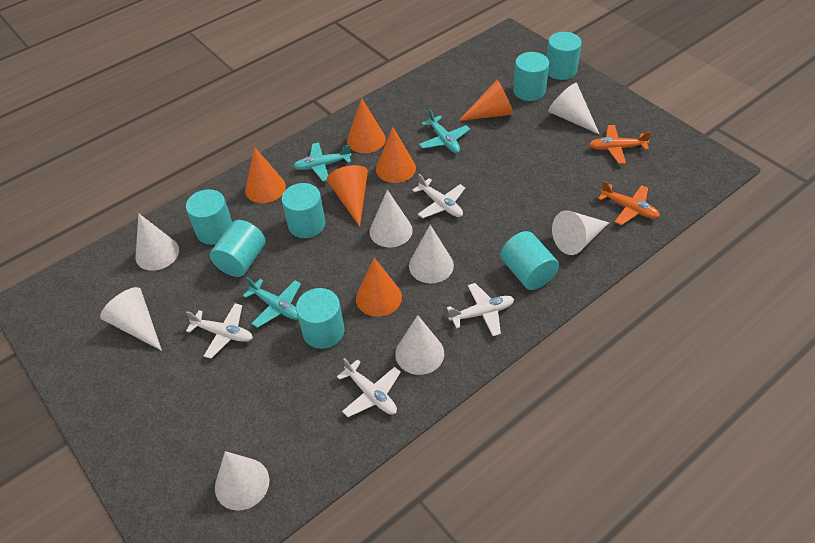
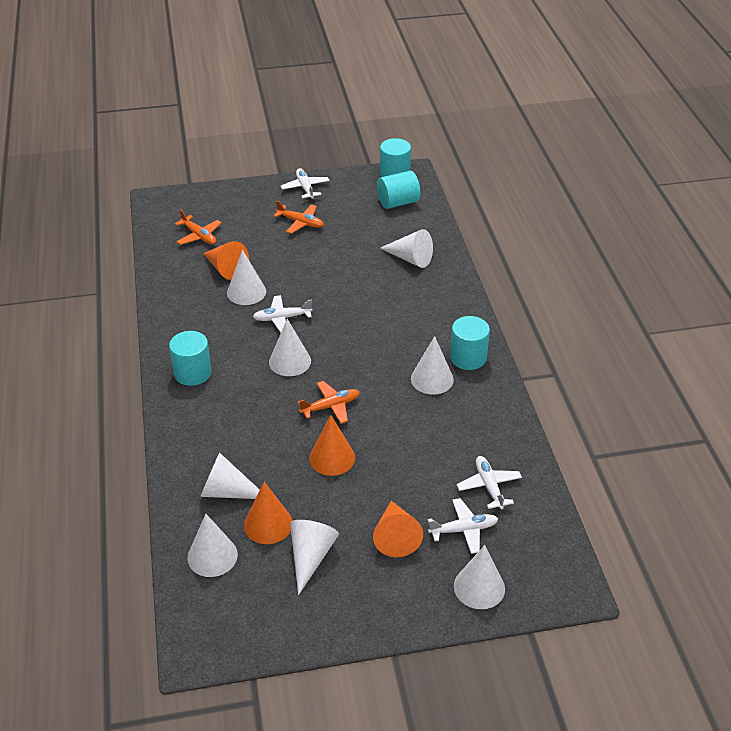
orange cone: 6 -> 4
orange plane: 2 -> 3
turquoise cylinder: 7 -> 4
turquoise plane: 3 -> 0

